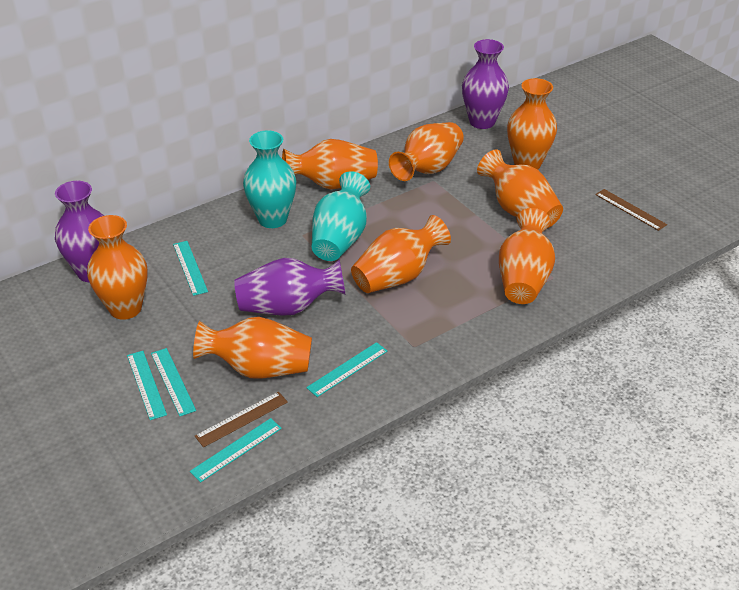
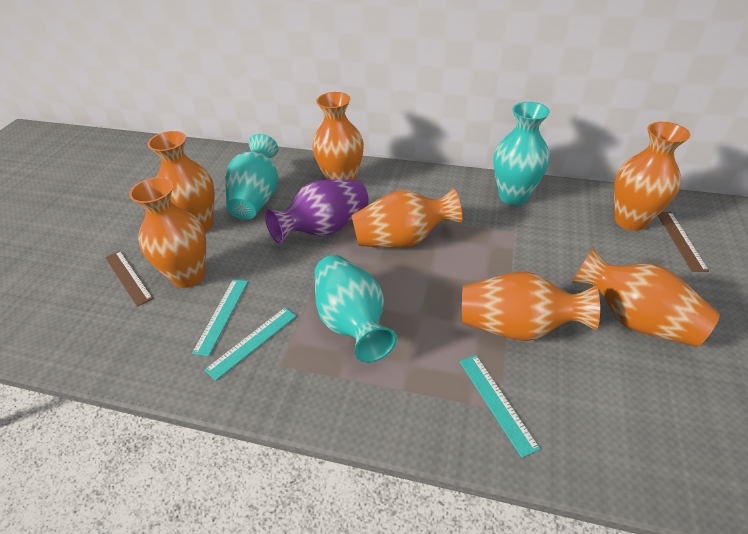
orange vase: 8 -> 7
purple vase: 3 -> 1
turquoise ruler: 5 -> 3
turquoise vase: 2 -> 3

